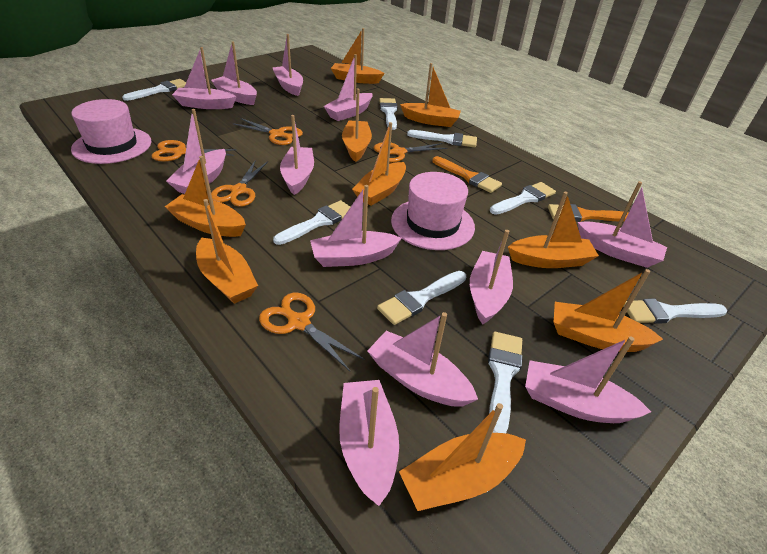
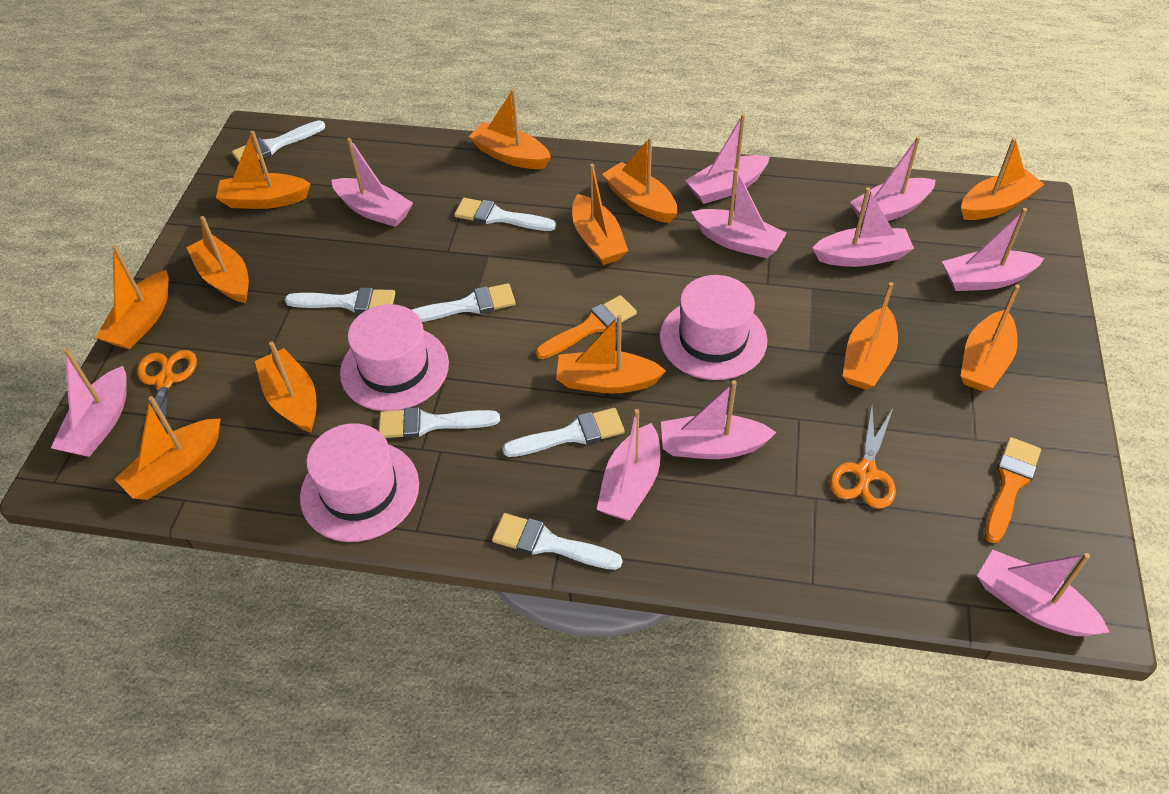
orange boat: 9 -> 12
orange scissors: 5 -> 2
pink boat: 12 -> 10
pink hat: 2 -> 3
white brush: 8 -> 7

